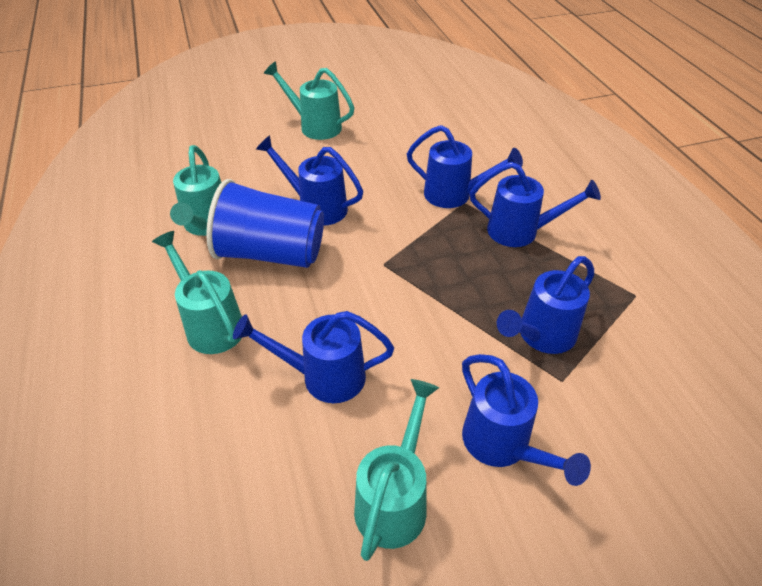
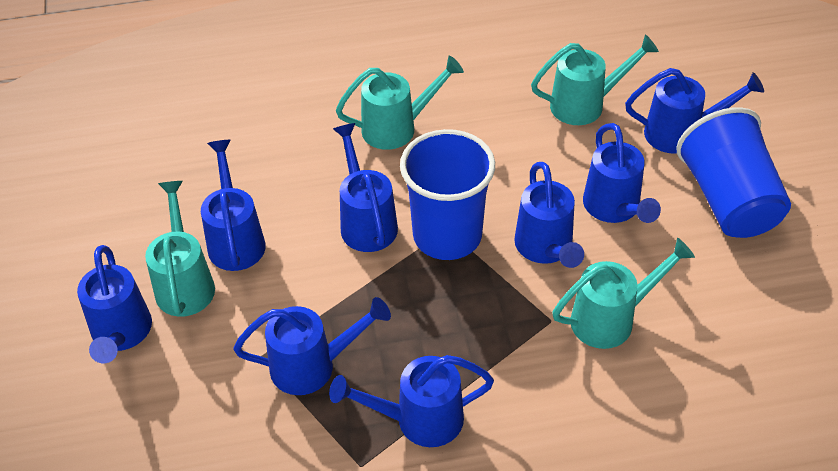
blue cup: 1 -> 2
blue watering can: 6 -> 8

